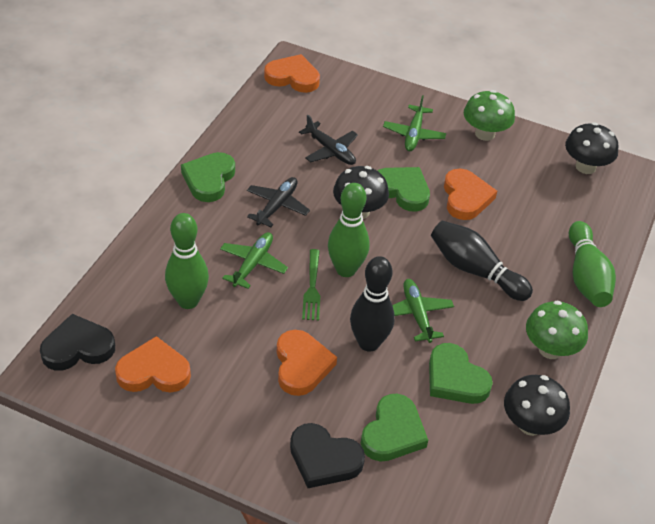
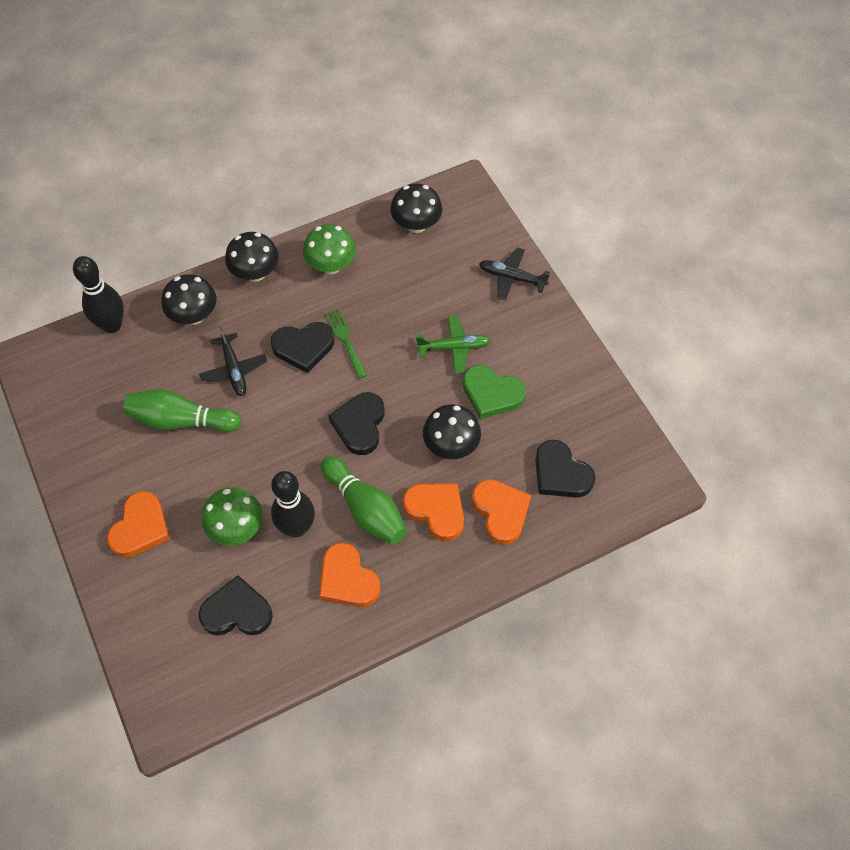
black heart: 2 -> 4
black mushroom: 3 -> 4
green bowling pin: 3 -> 2
green heart: 4 -> 1
green plane: 3 -> 1

